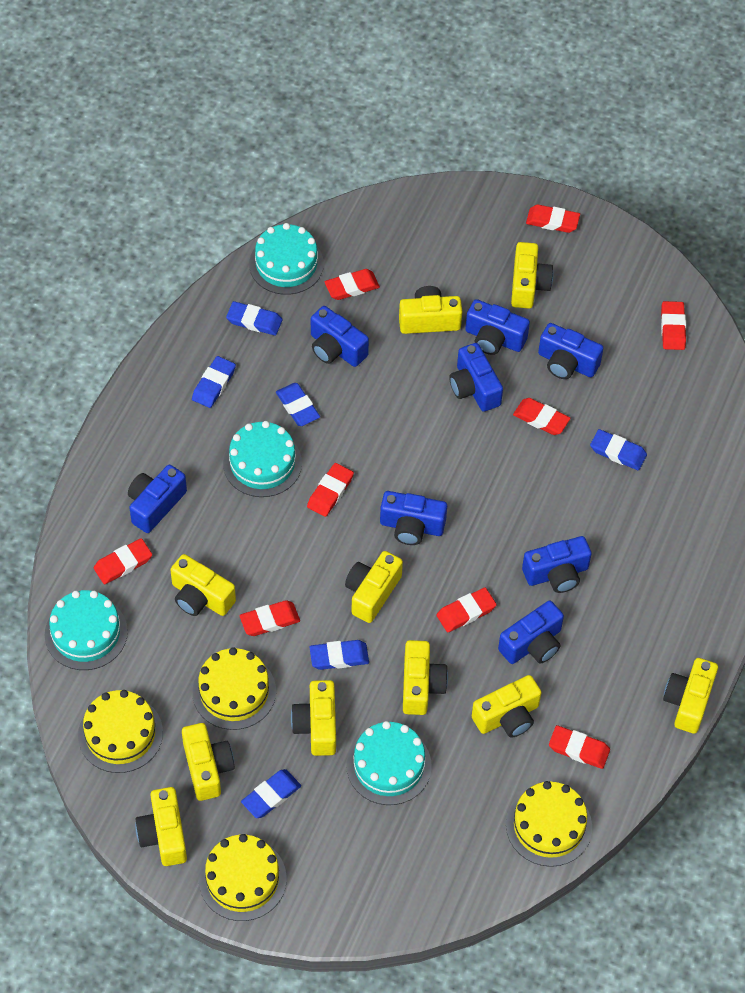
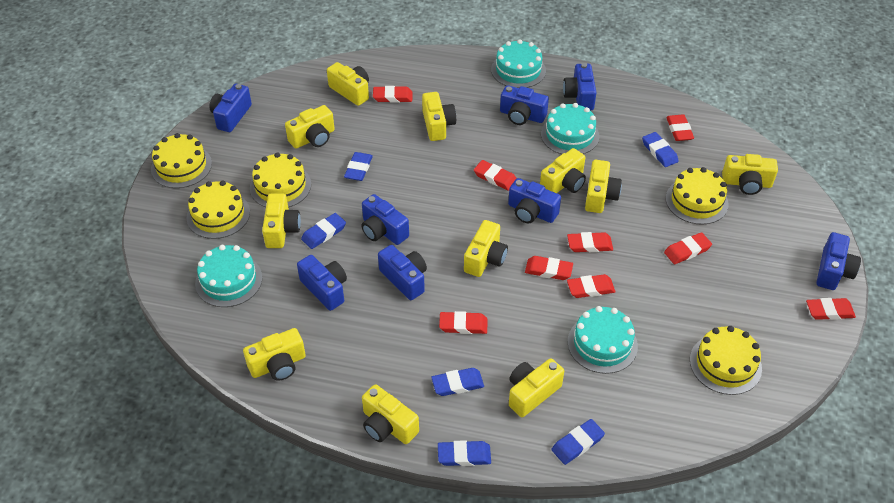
yellow cake: 4 -> 5
yellow camera: 10 -> 11

